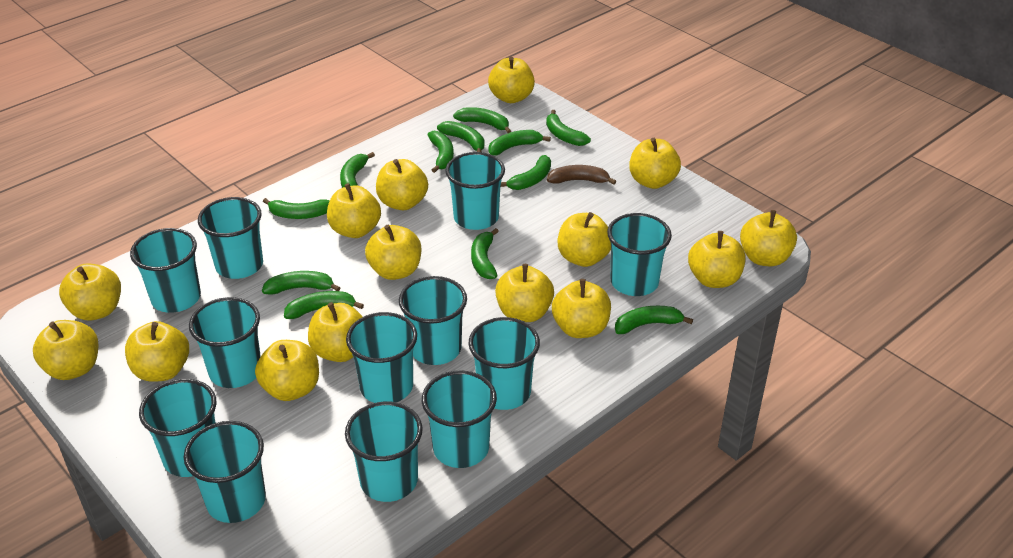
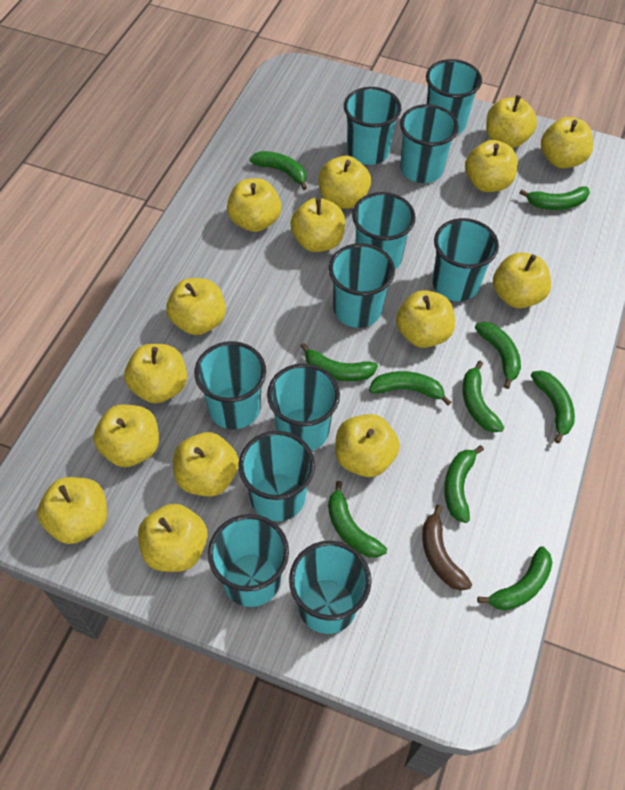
green banana: 12 -> 10
turquoise cup: 12 -> 11

